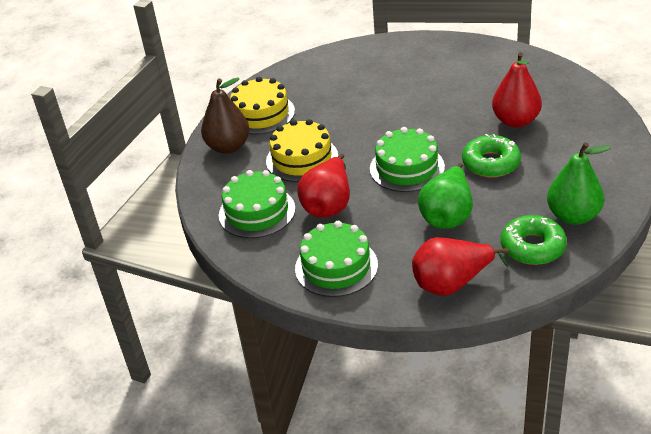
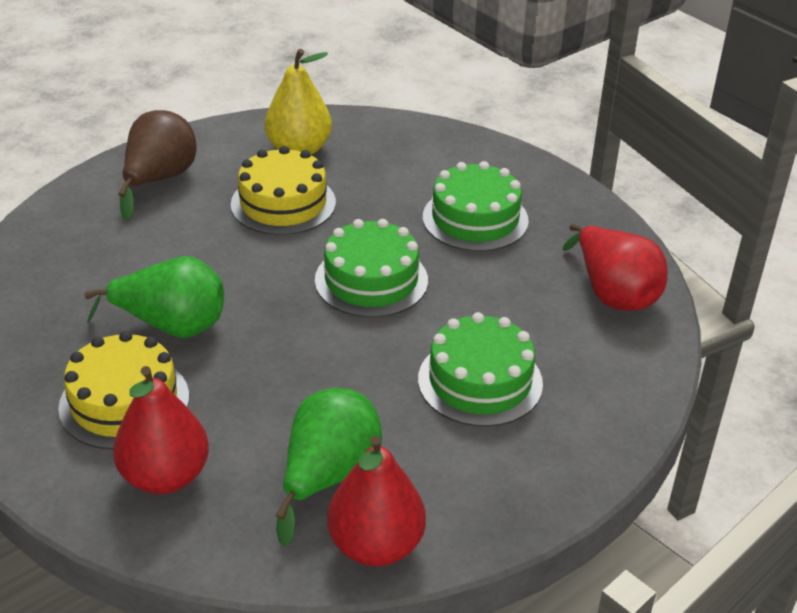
green donut: 2 -> 0
yellow pear: 0 -> 1

